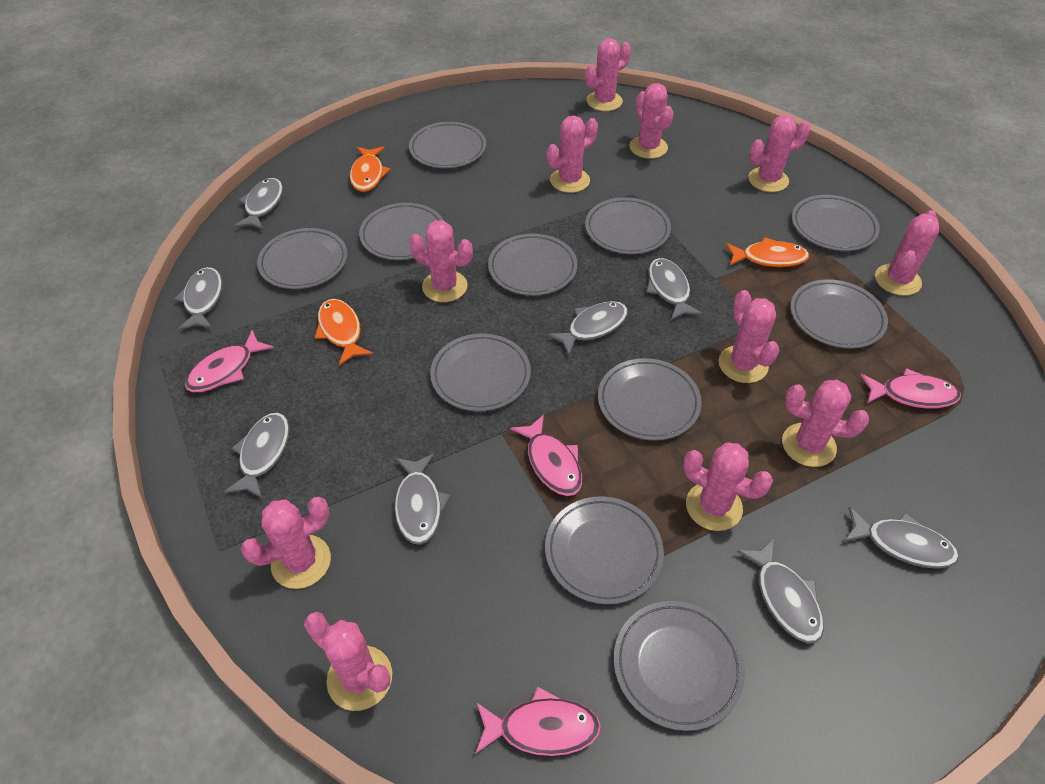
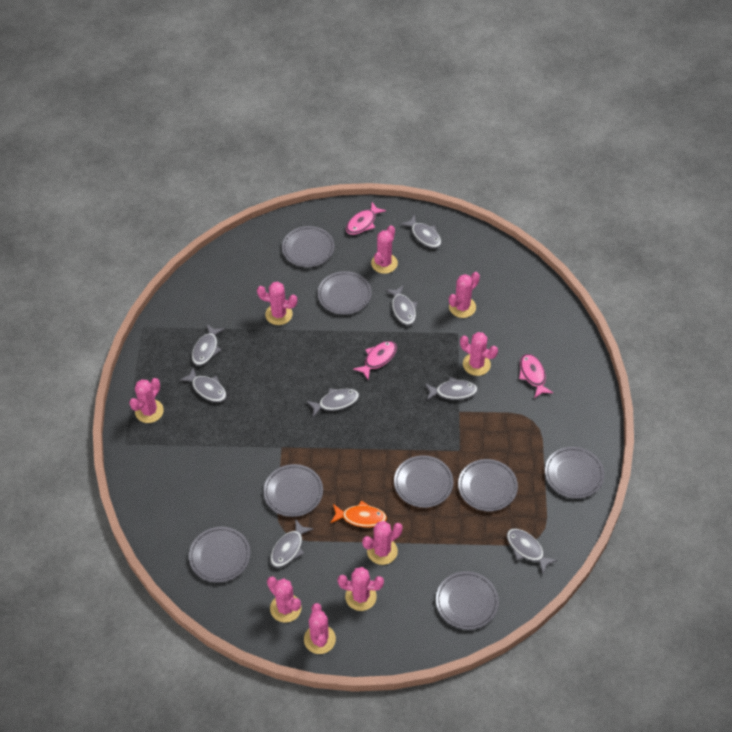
grey plate: 11 -> 8
orange fish: 3 -> 1
pink cactus: 11 -> 9
pink fish: 4 -> 3

